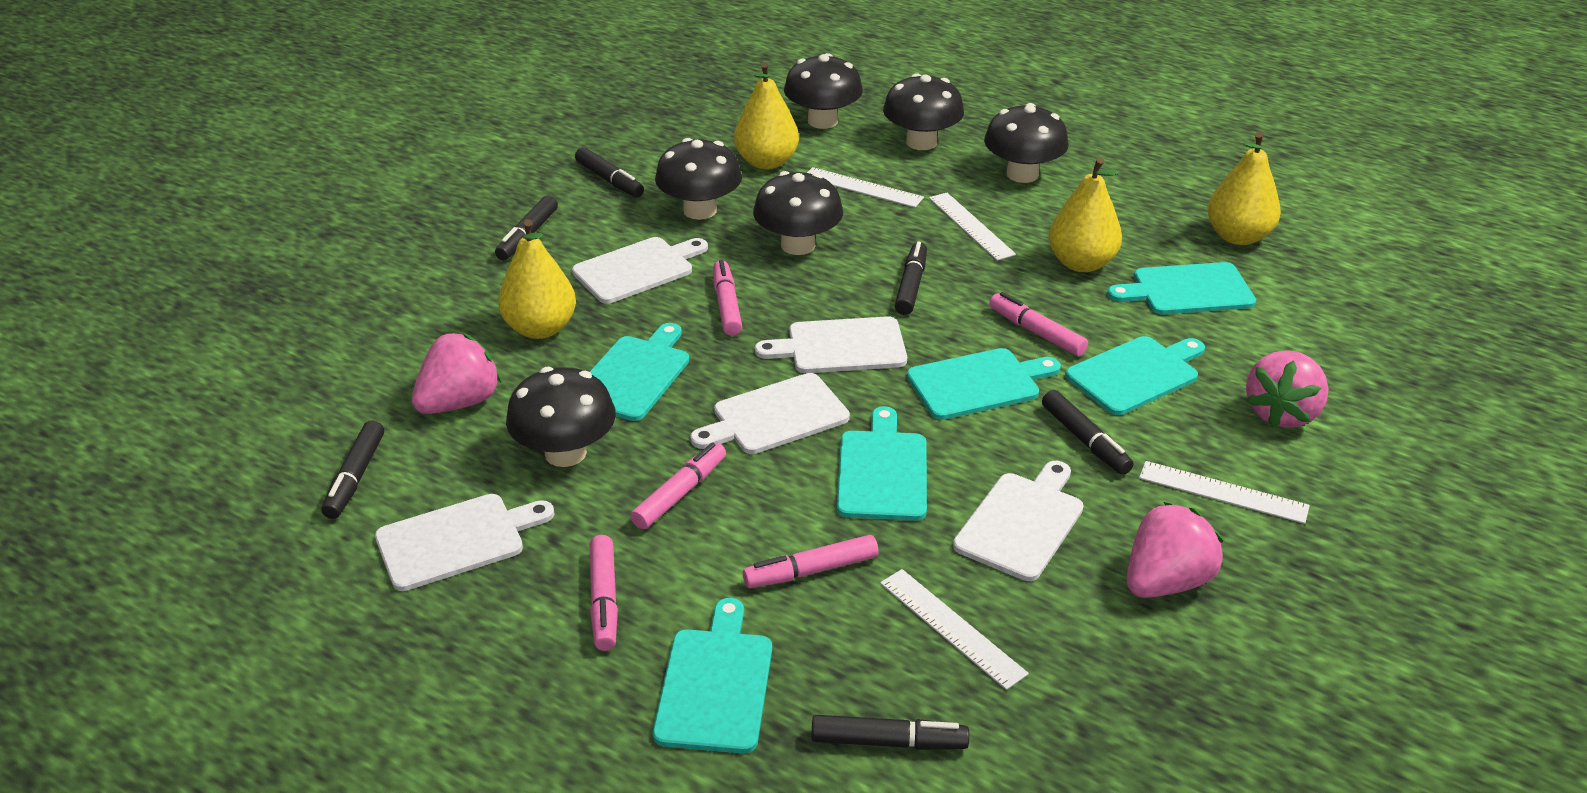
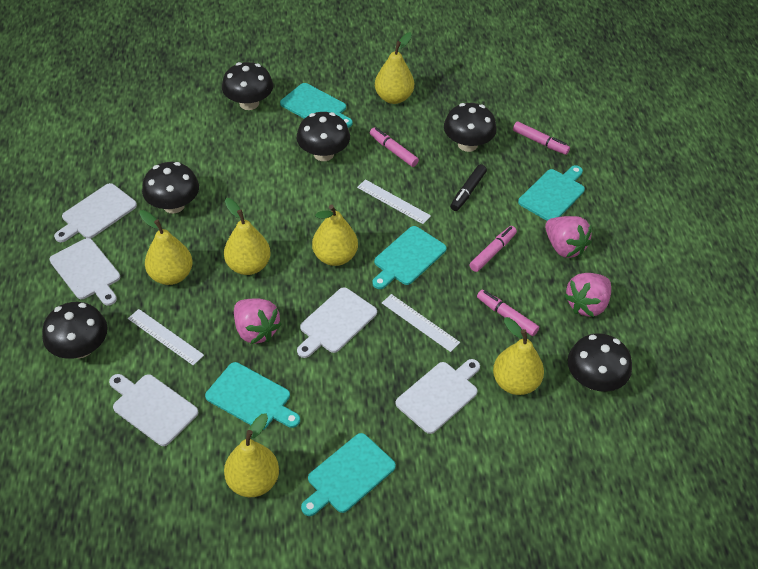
black marker: 6 -> 1
pink marker: 5 -> 4
turquoise cutting board: 6 -> 5
white ruler: 4 -> 3
yellow pear: 4 -> 6

